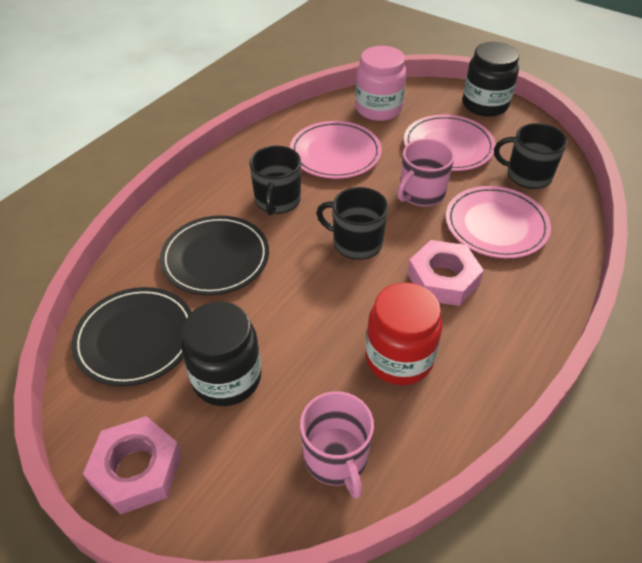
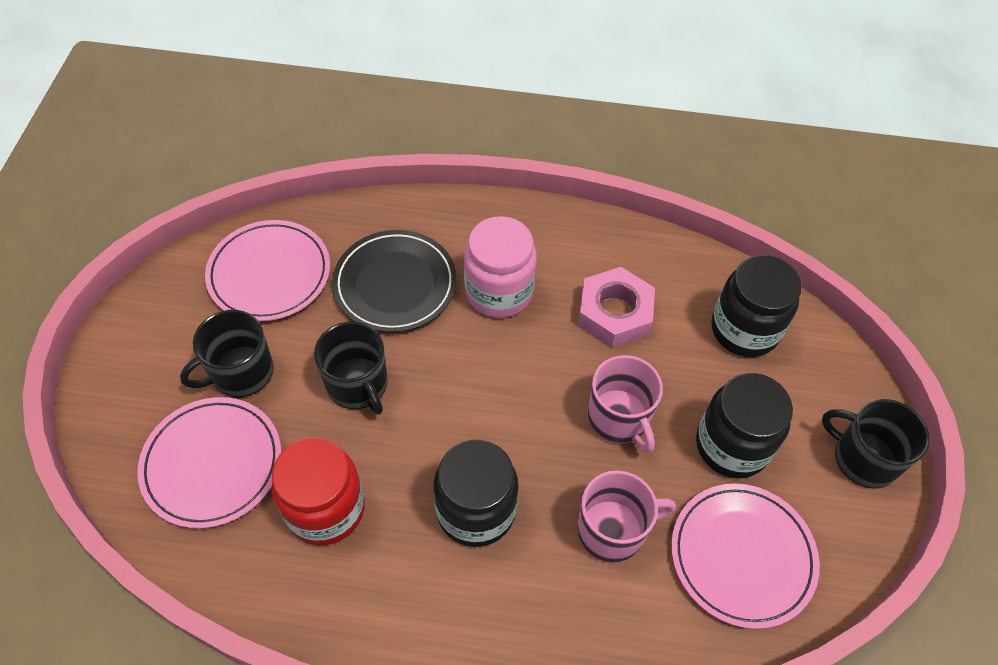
black jar: 2 -> 3
black plate: 2 -> 1
pink nut: 2 -> 1

